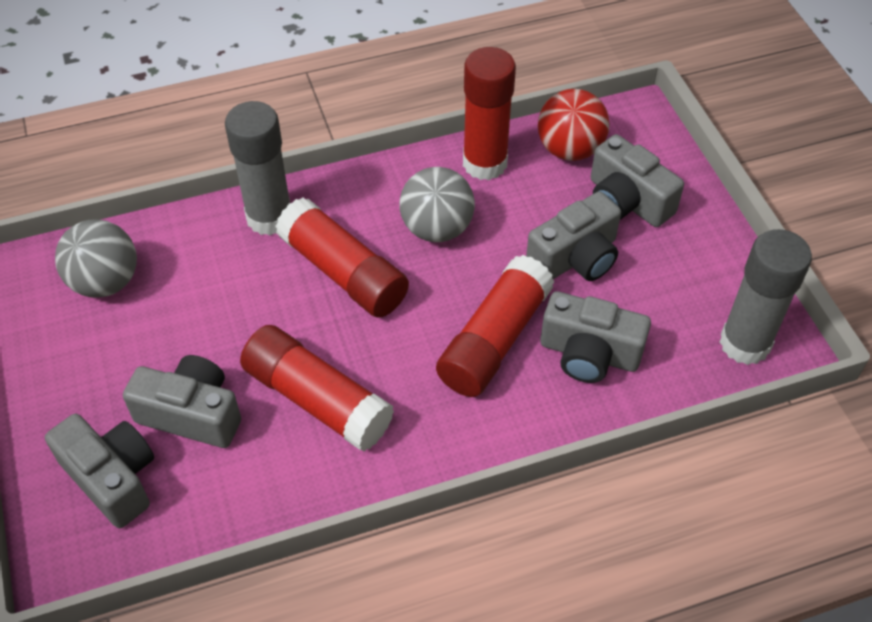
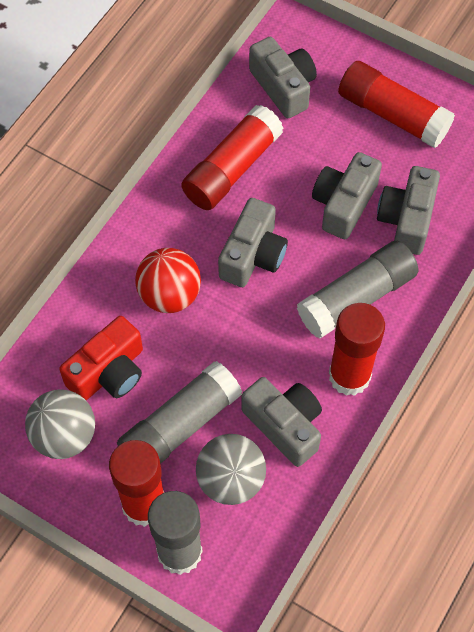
grey glue stick: 2 -> 3
red camera: 0 -> 1

